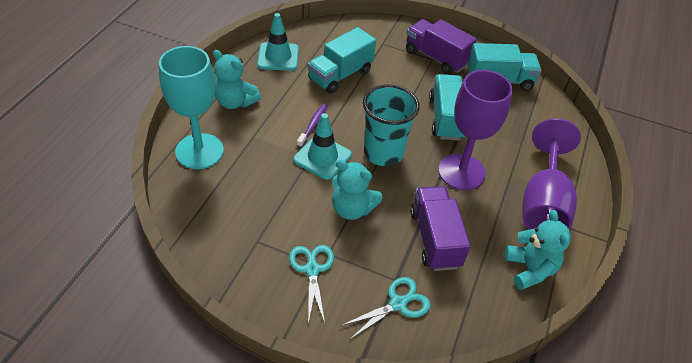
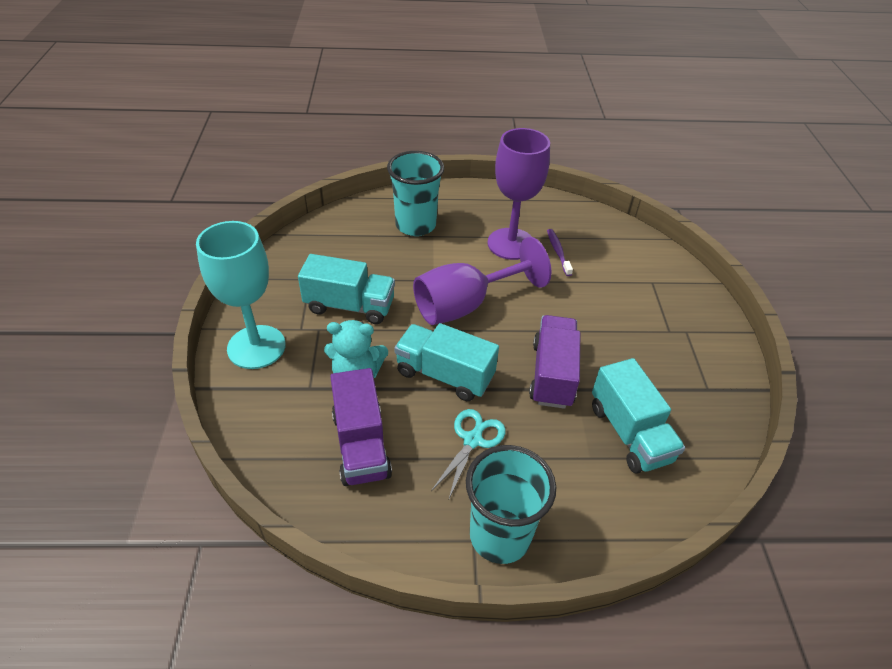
turquoise cup: 1 -> 2
turquoise scissors: 2 -> 1
turquoise teddy bear: 3 -> 1
turquoise traffic cone: 2 -> 0

